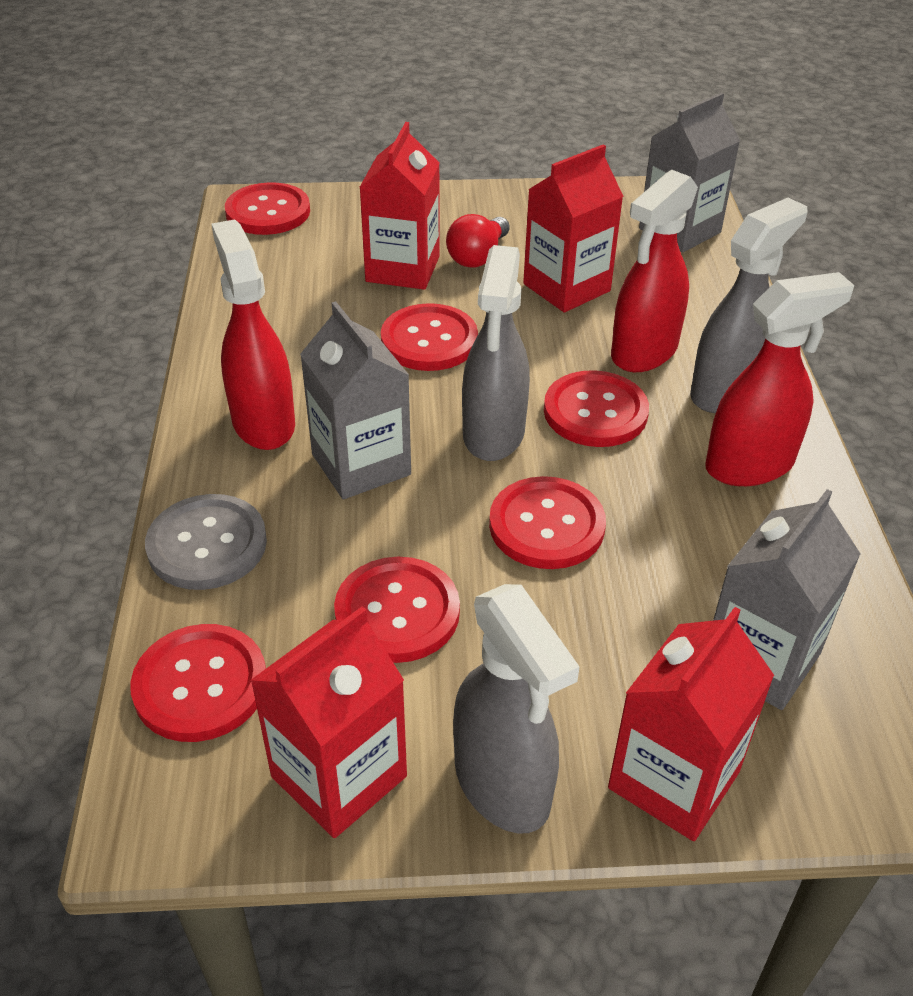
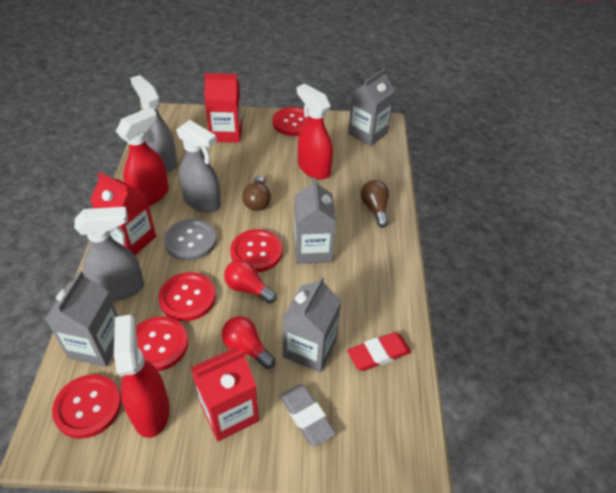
brown light bulb: 0 -> 2
grey carton: 3 -> 4
grey eraser: 0 -> 1
red button: 6 -> 5
red carton: 4 -> 3
red eraser: 0 -> 1
red light bulb: 1 -> 2

